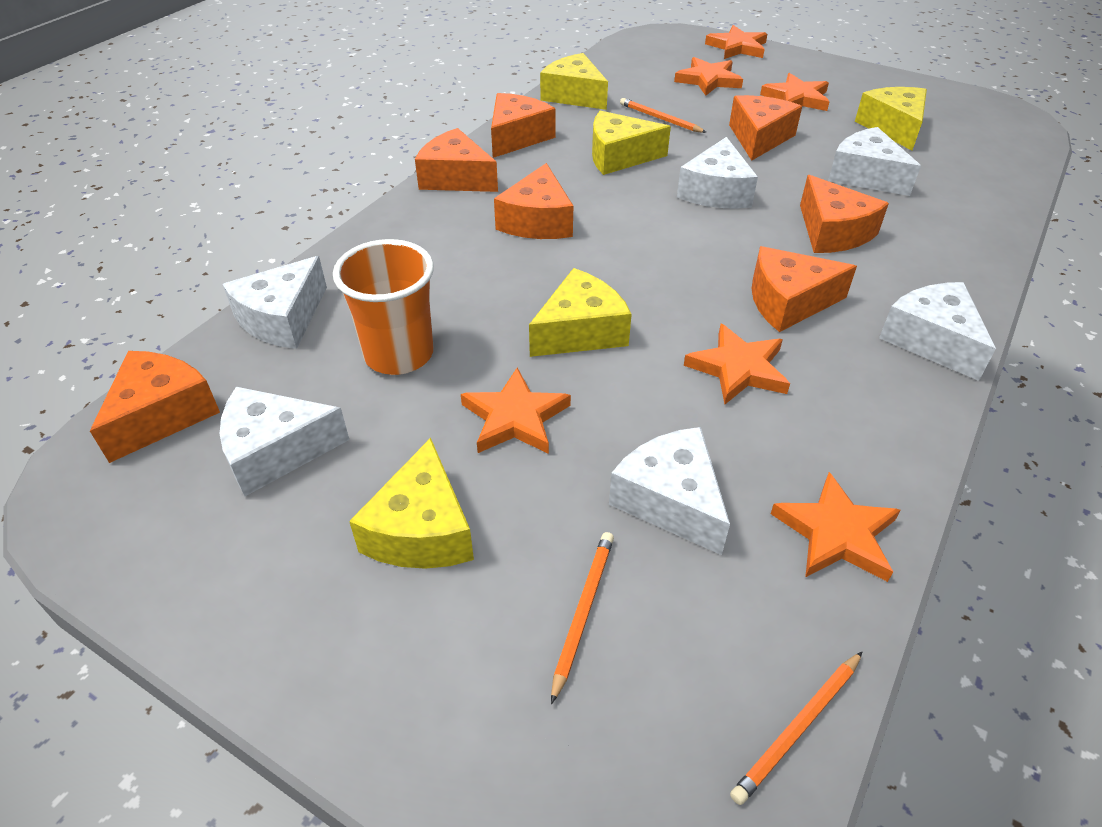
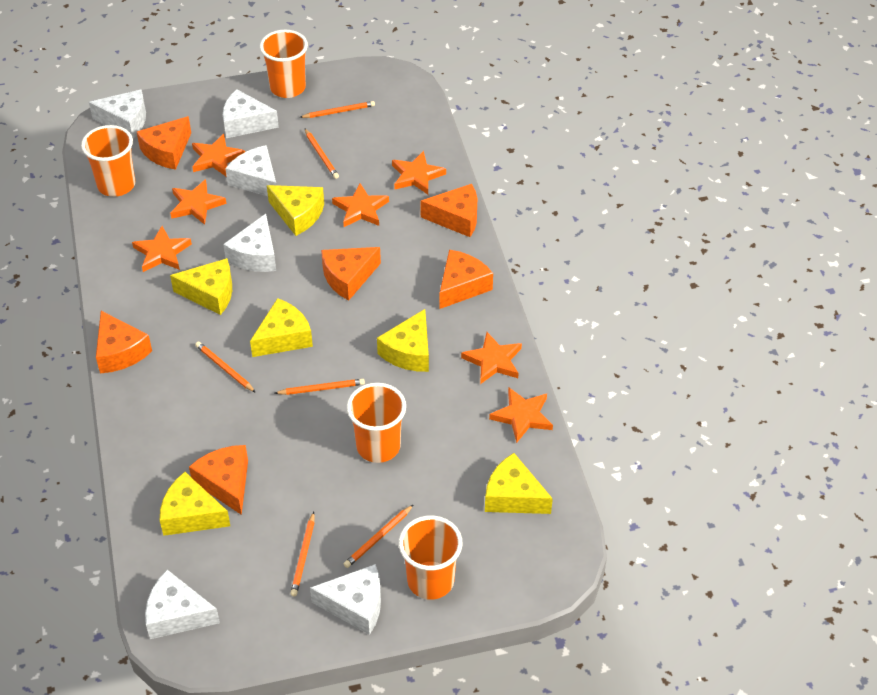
orange cheese: 7 -> 6
orange cup: 1 -> 4
orange pencil: 3 -> 6
orange star: 6 -> 7
yellow cheese: 5 -> 6

